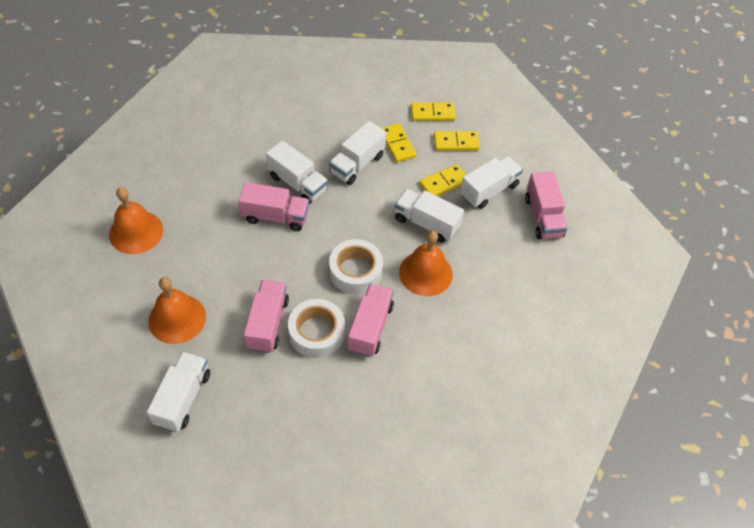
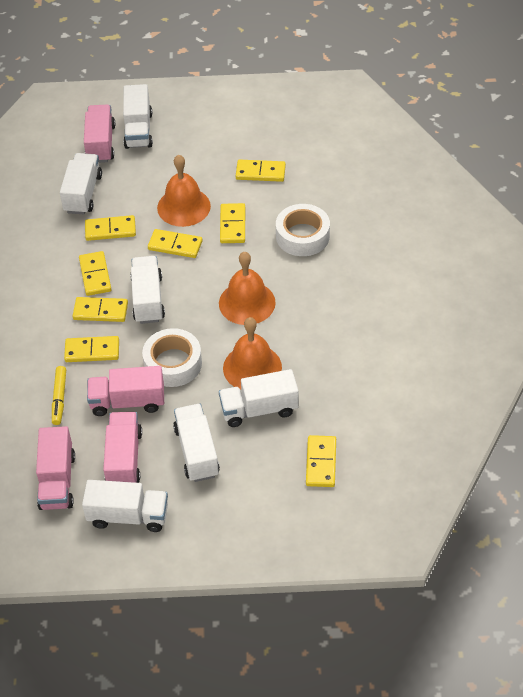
white truck: 5 -> 6
yellow domino: 4 -> 8
yellow marker: 0 -> 1

